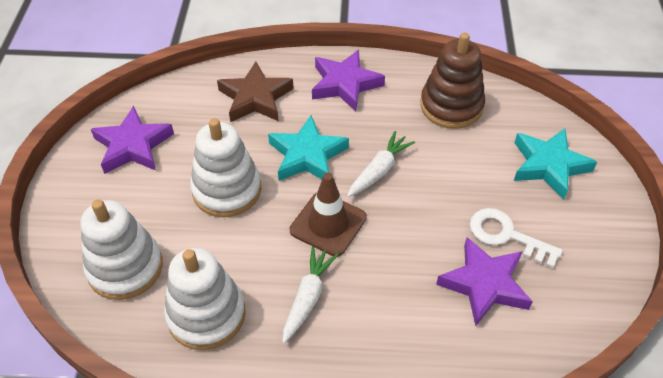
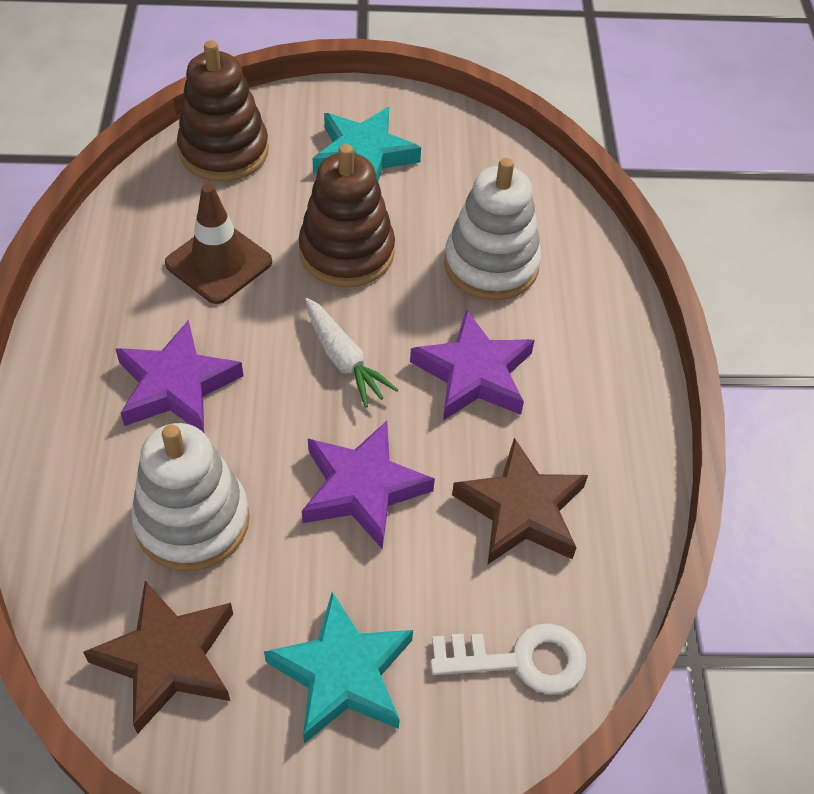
brown stacking toy: 1 -> 2
brown star: 1 -> 2
white carrot: 2 -> 1
white stacking toy: 3 -> 2

